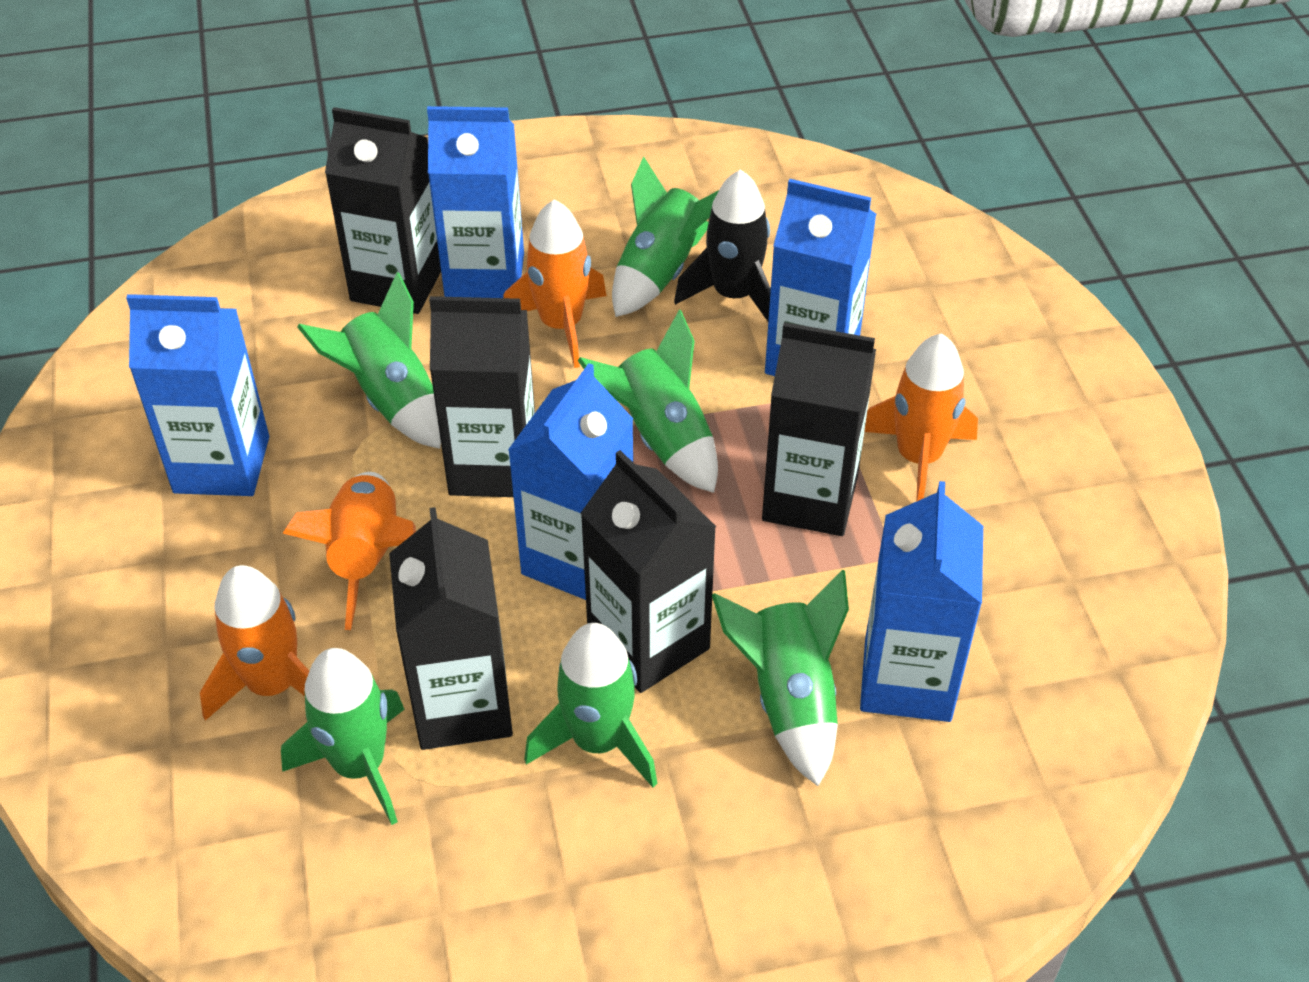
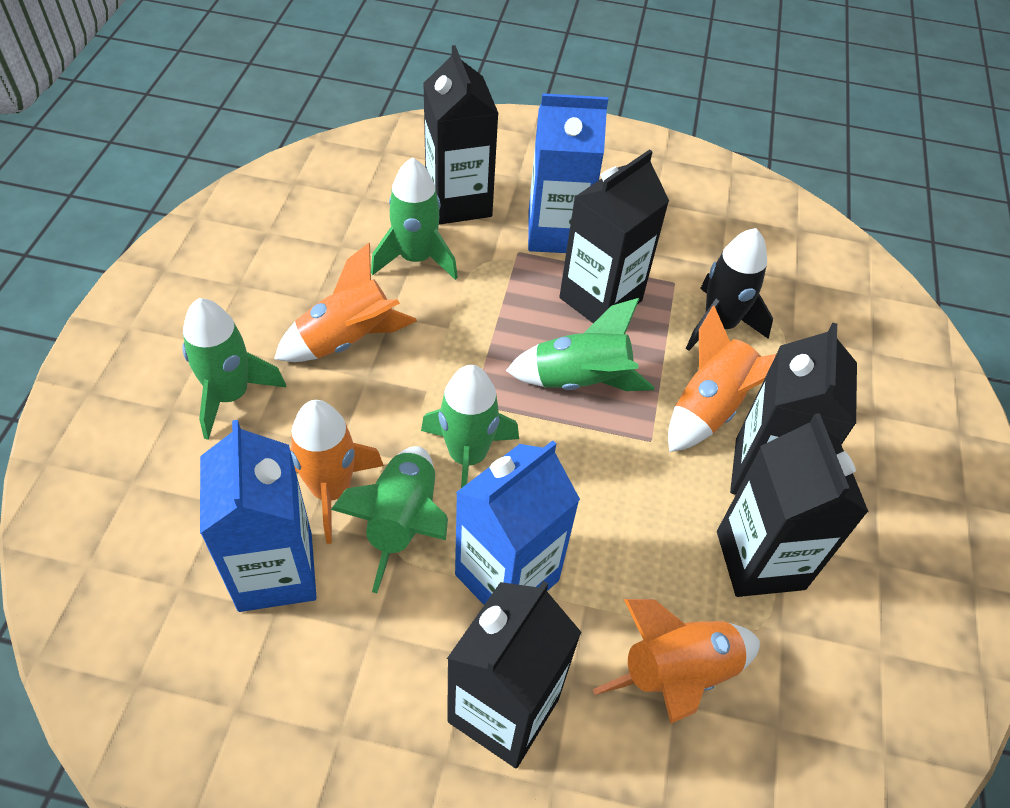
blue carton: 5 -> 3
green rocket: 6 -> 5

